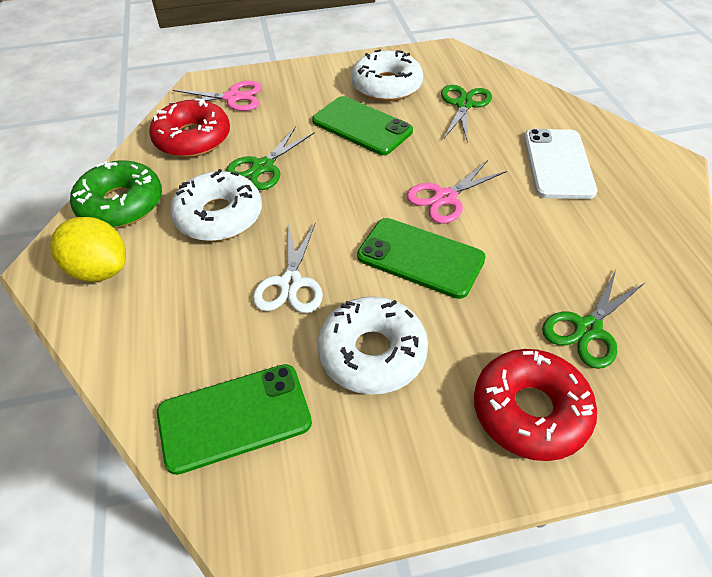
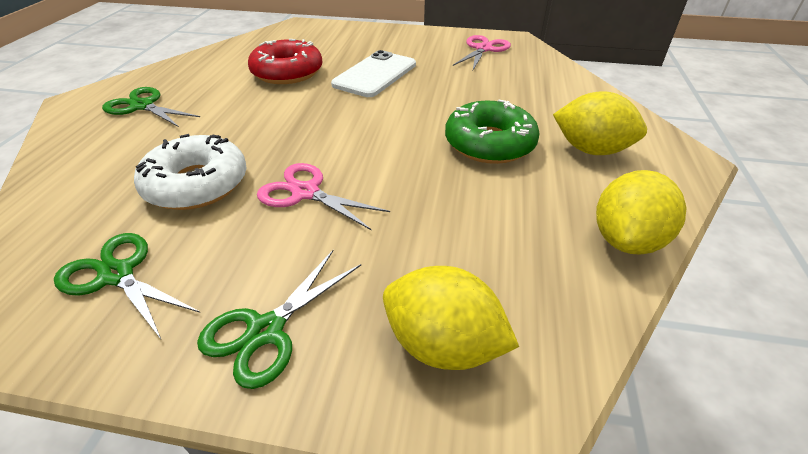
green phone: 3 -> 0
red donut: 2 -> 1
white donut: 3 -> 1
white scissors: 1 -> 0
yellow lemon: 1 -> 3

